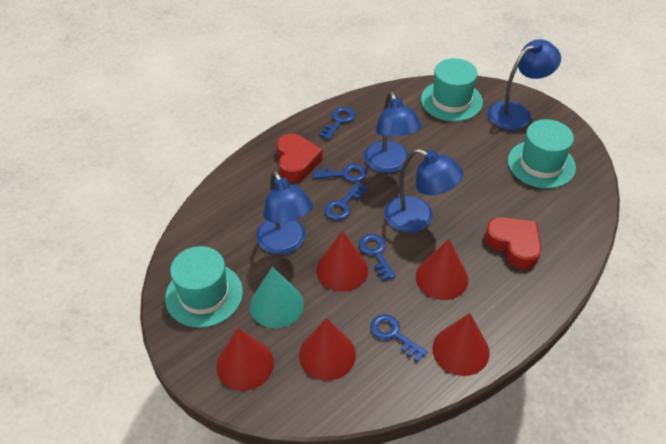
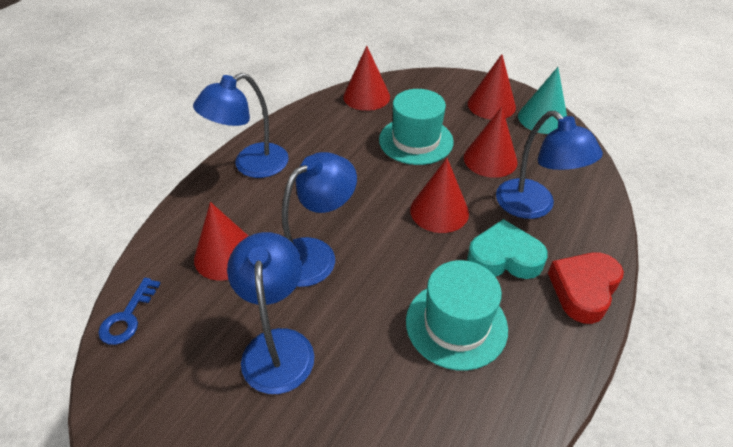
blue key: 5 -> 1
red heart: 2 -> 1
turquoise hat: 3 -> 2
turquoise heart: 0 -> 1

